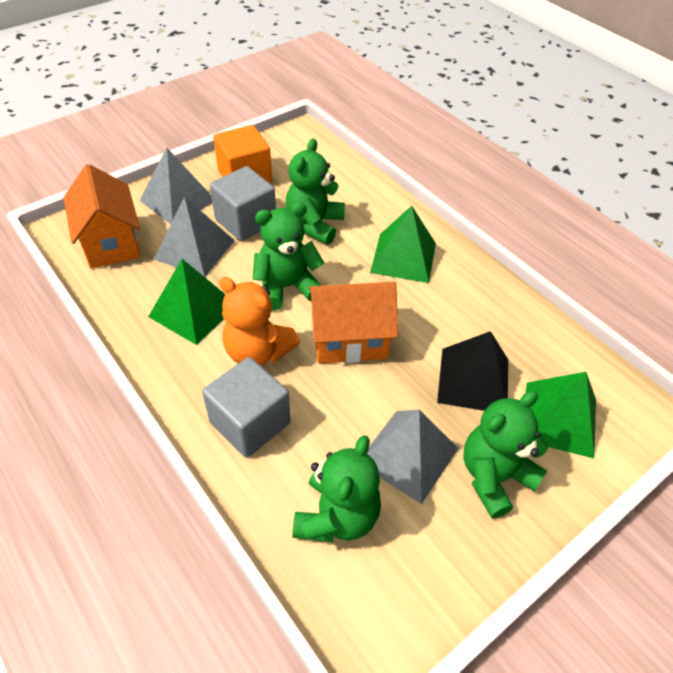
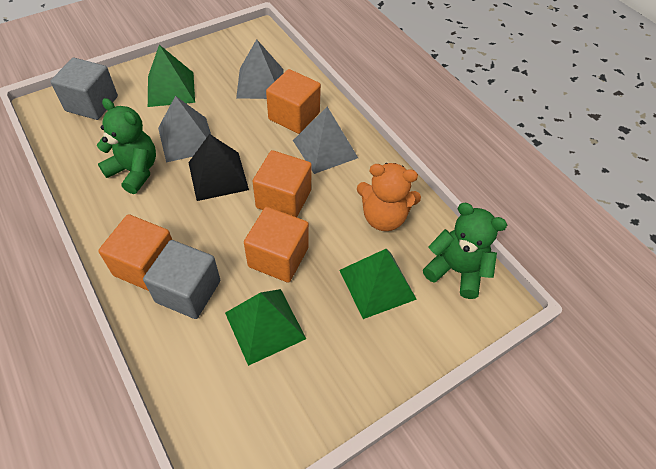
green teddy bear: 4 -> 2
orange cube: 1 -> 4
orange house: 2 -> 0

